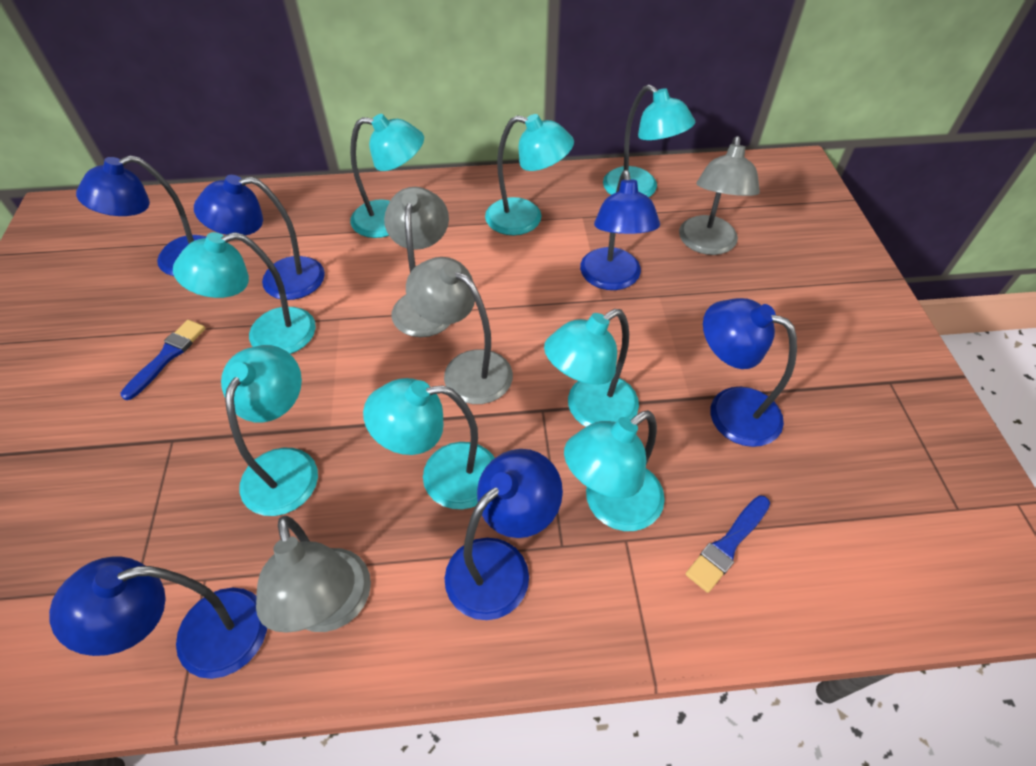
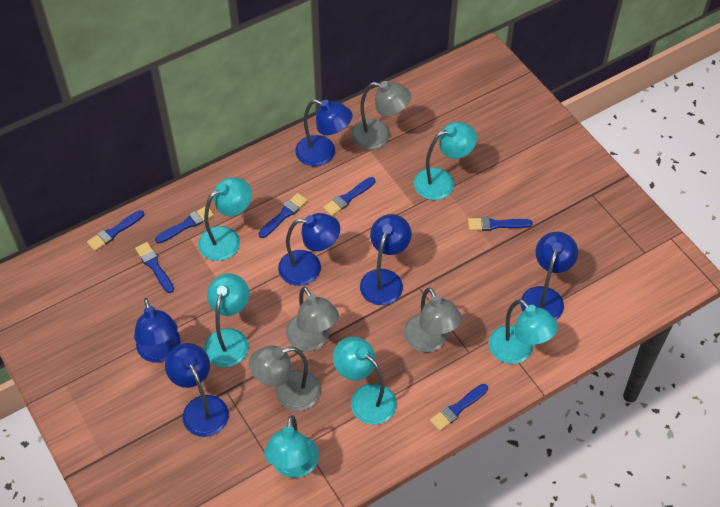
blue brush: 2 -> 7
turquoise lamp: 8 -> 6

